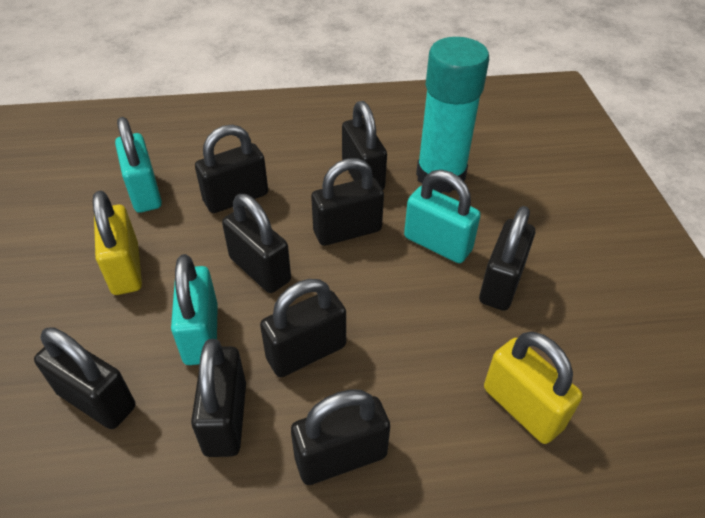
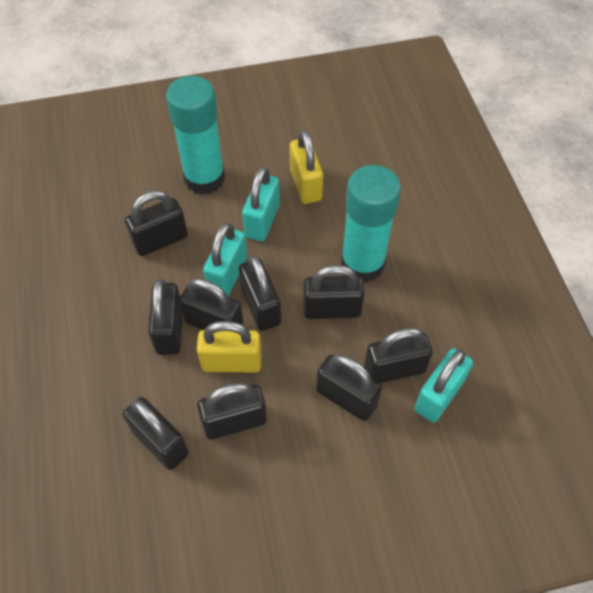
turquoise glue stick: 1 -> 2

